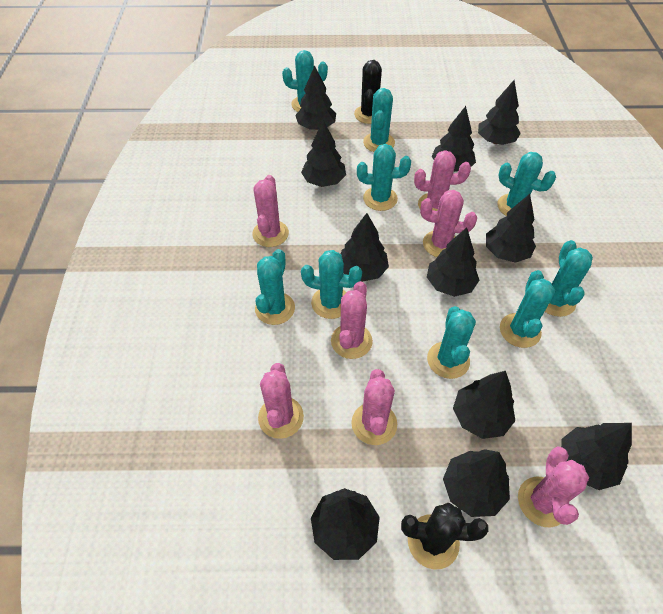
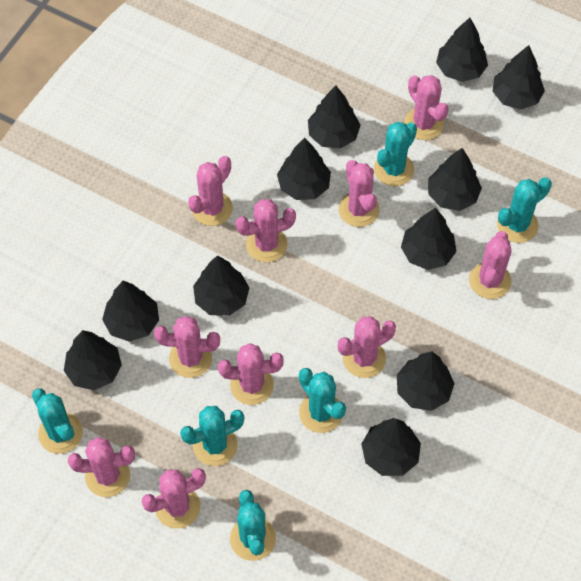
black cactus: 2 -> 0
pink cactus: 7 -> 10
turquoise cactus: 9 -> 6

